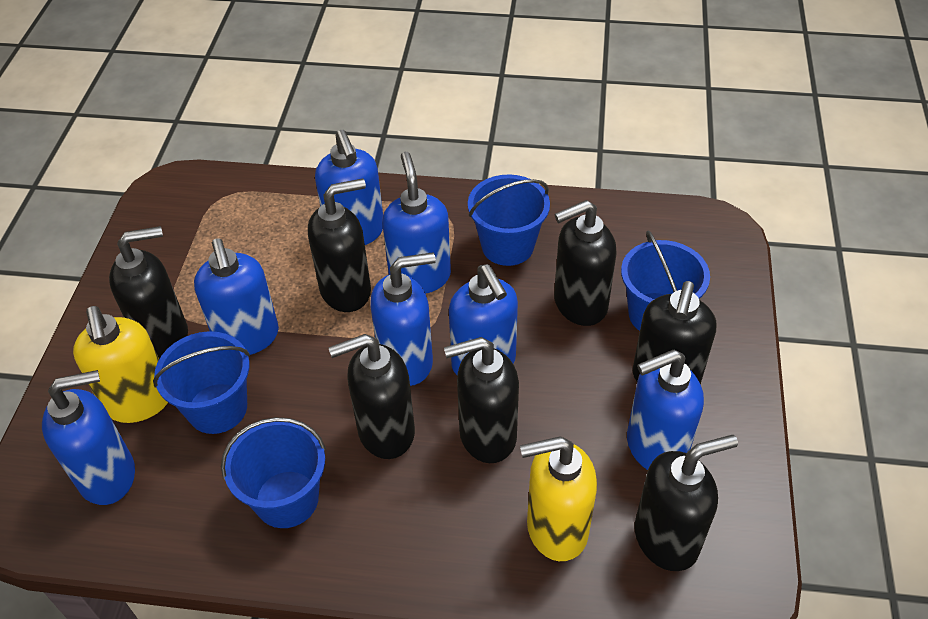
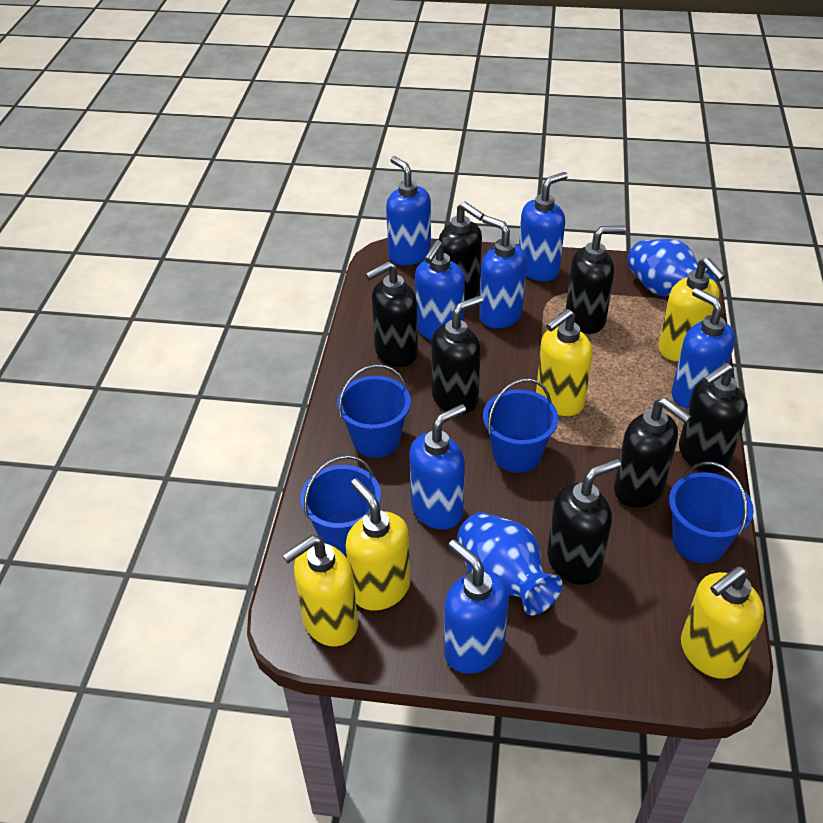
blue vase: 0 -> 2
yellow soap dispenser: 2 -> 5

